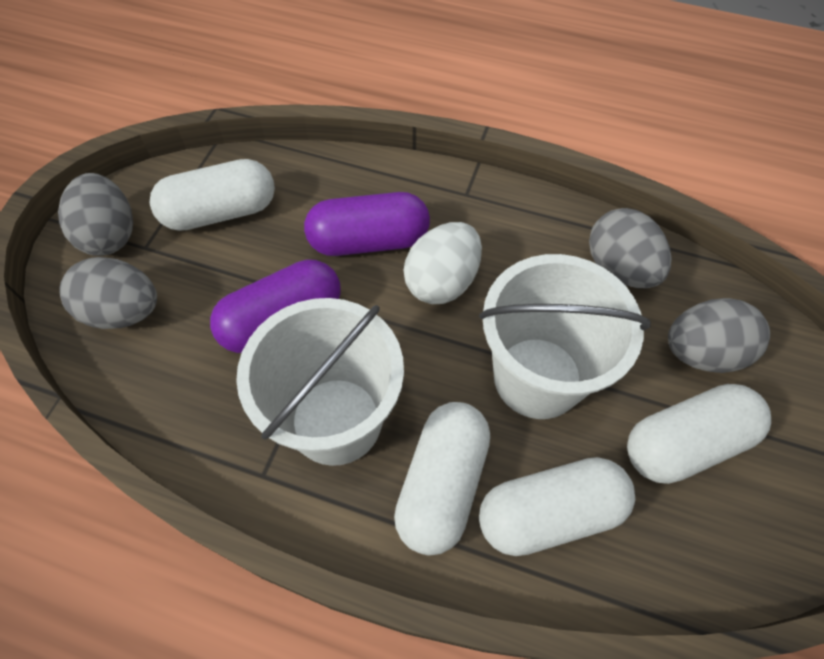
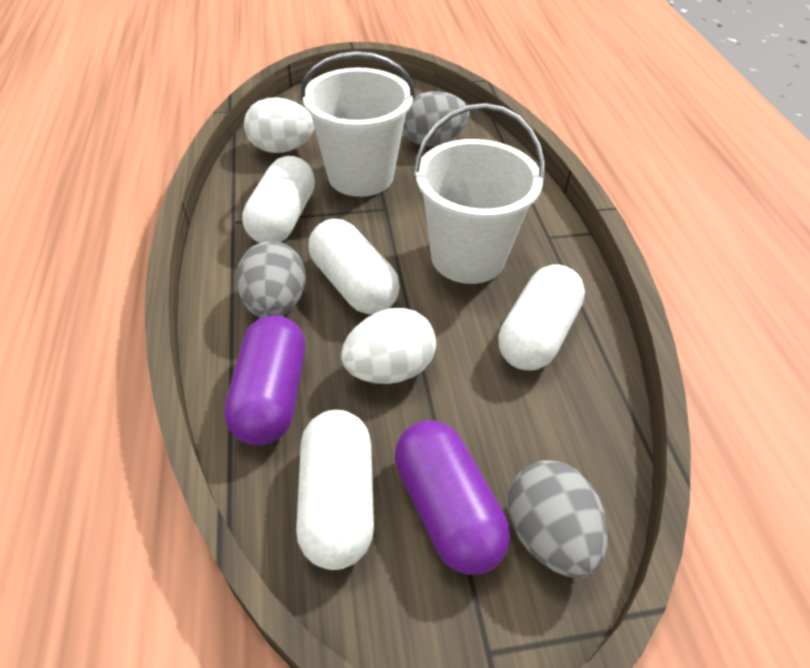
grey egg: 4 -> 3
white egg: 1 -> 2

